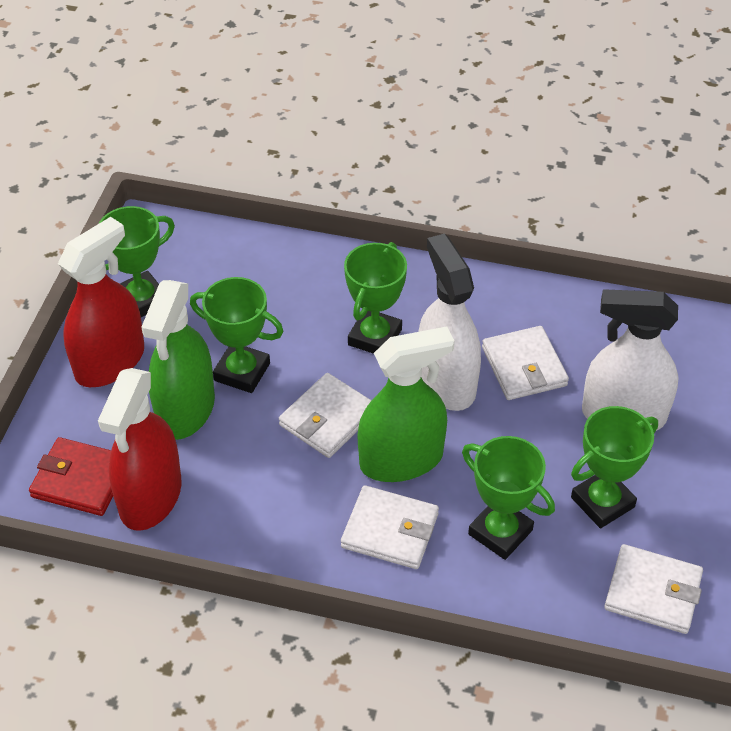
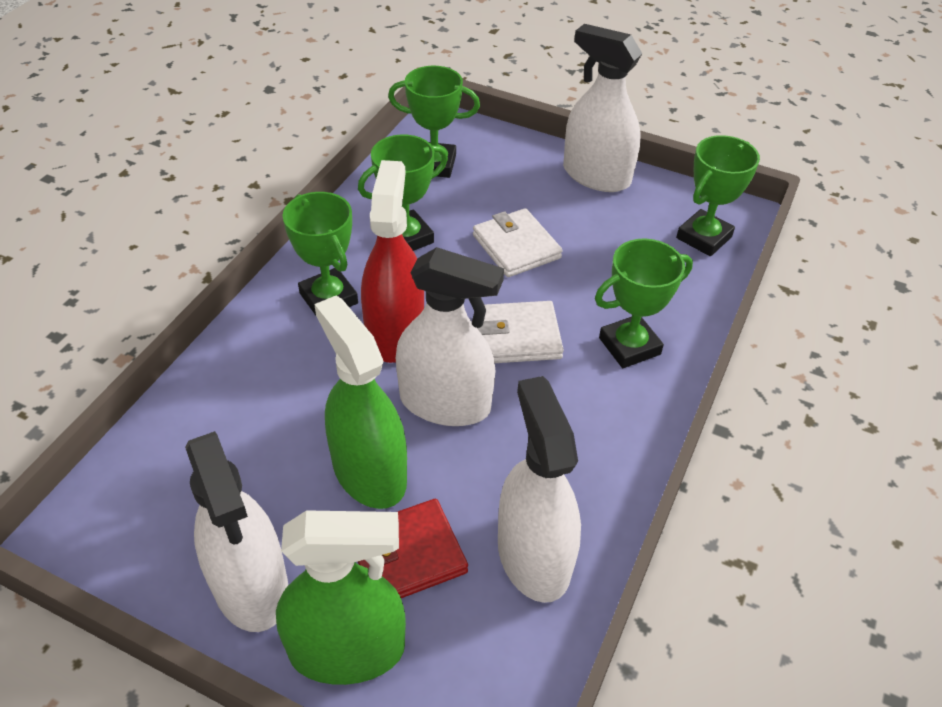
red spray bottle: 2 -> 1
white spray bottle: 2 -> 4
white wallet: 4 -> 2

